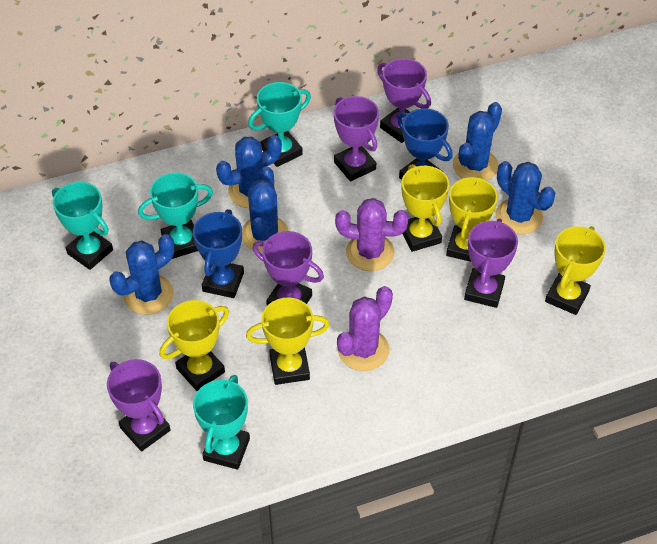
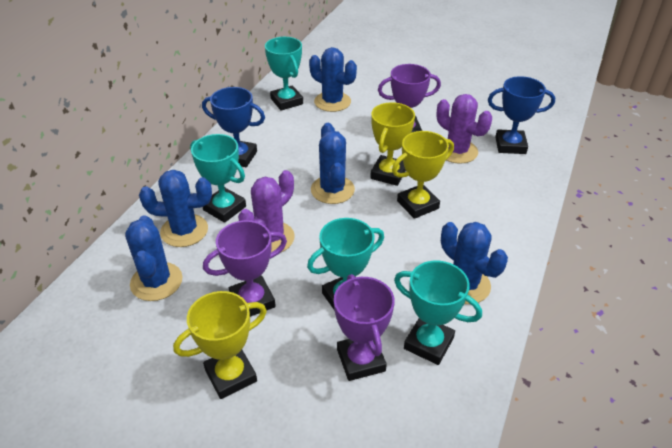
purple trophy: 5 -> 3
yellow trophy: 5 -> 3

